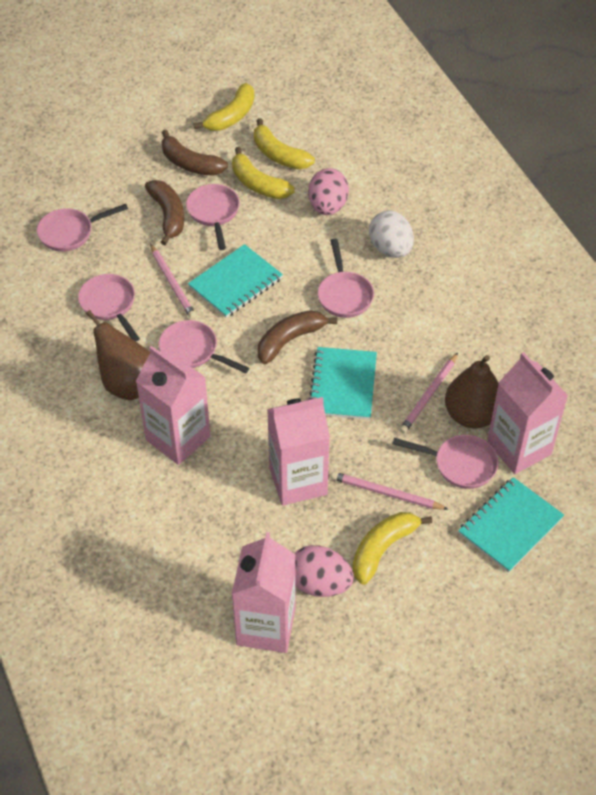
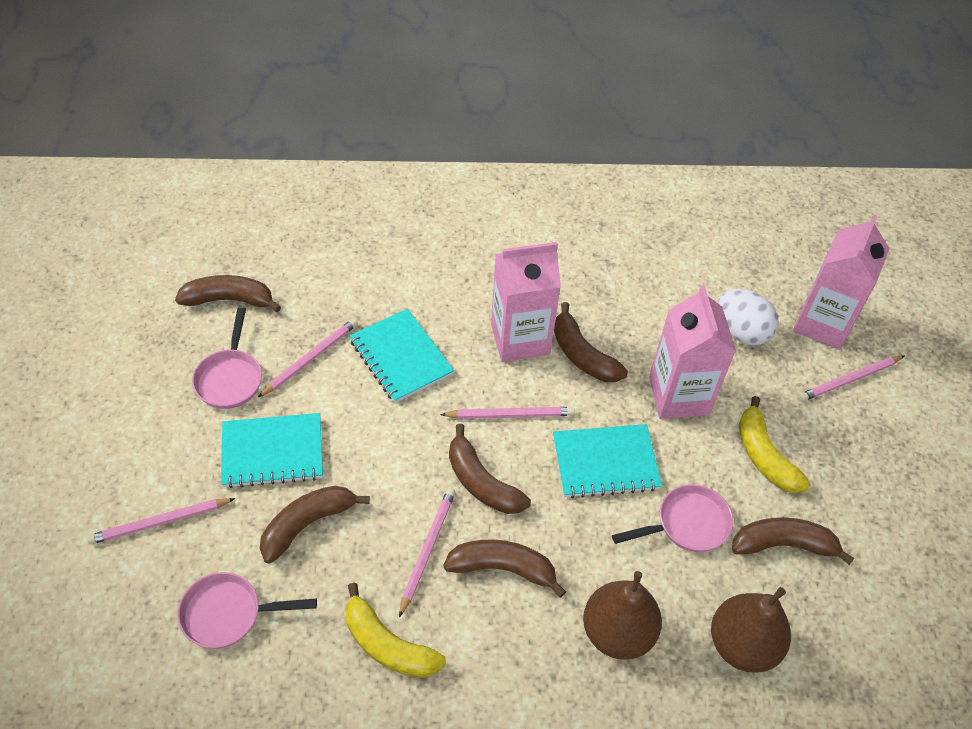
brown banana: 3 -> 6
pink carton: 4 -> 3
pink egg: 2 -> 0
pink pan: 6 -> 3
pink pencil: 3 -> 5
yellow banana: 4 -> 2

